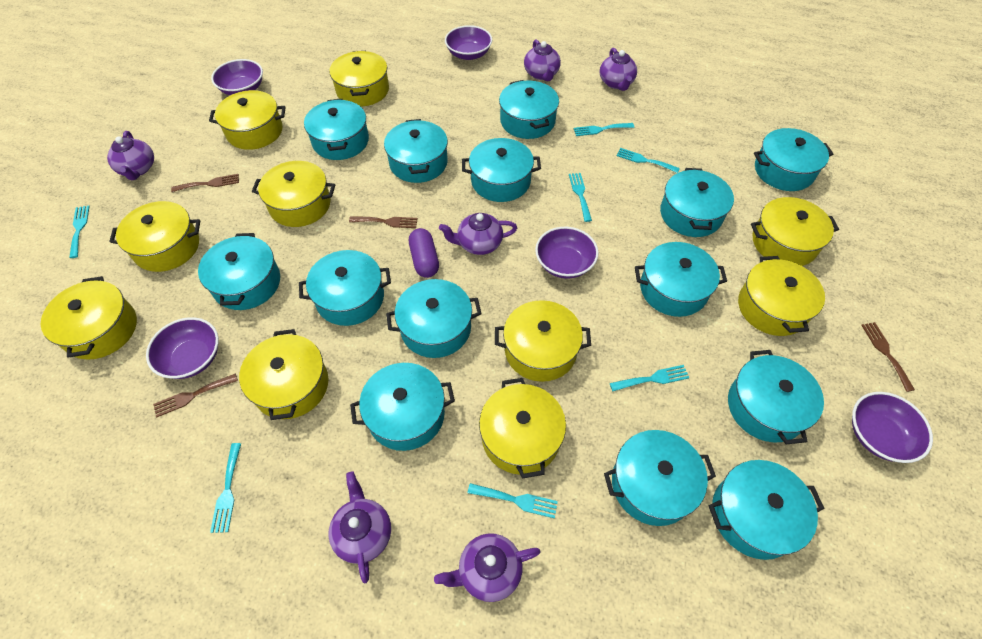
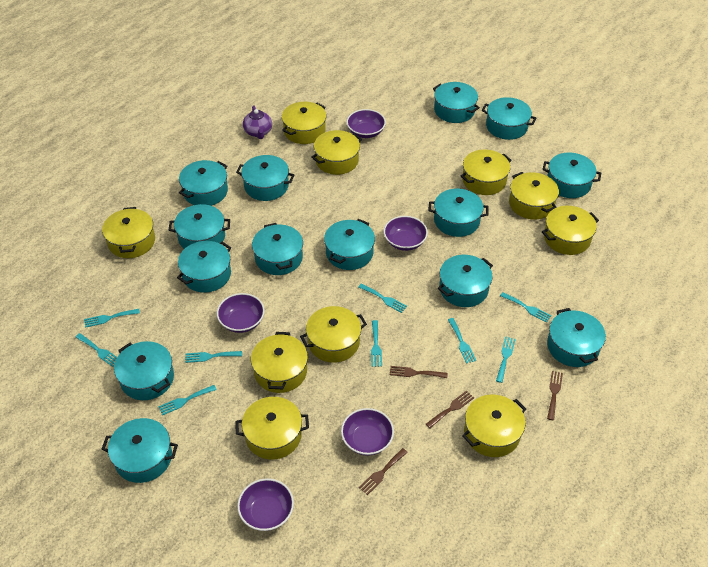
purple capsule: 1 -> 0
purple teapot: 6 -> 1
turquoise fork: 7 -> 9

